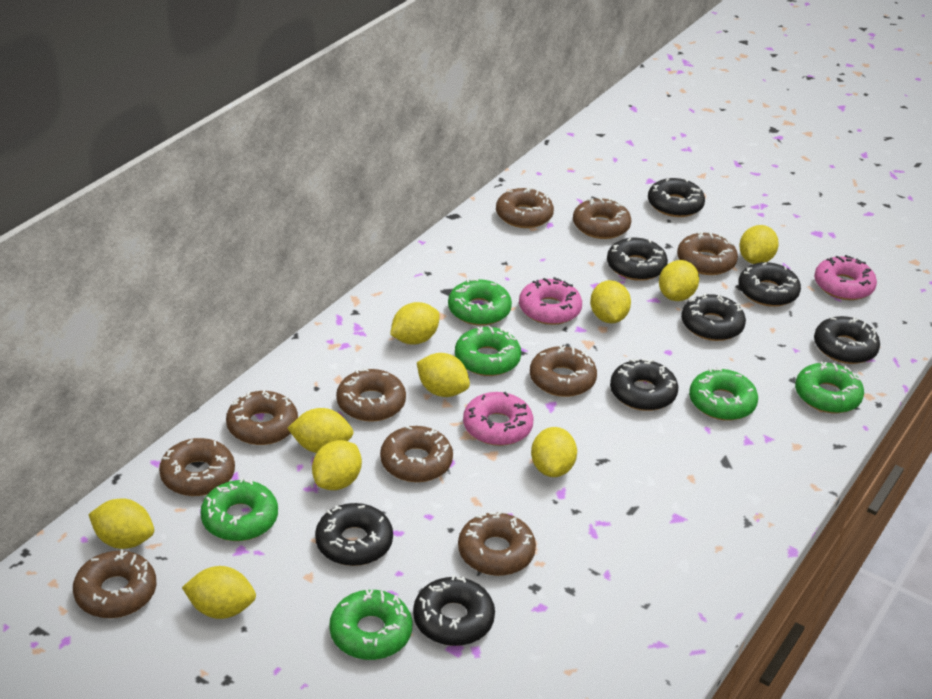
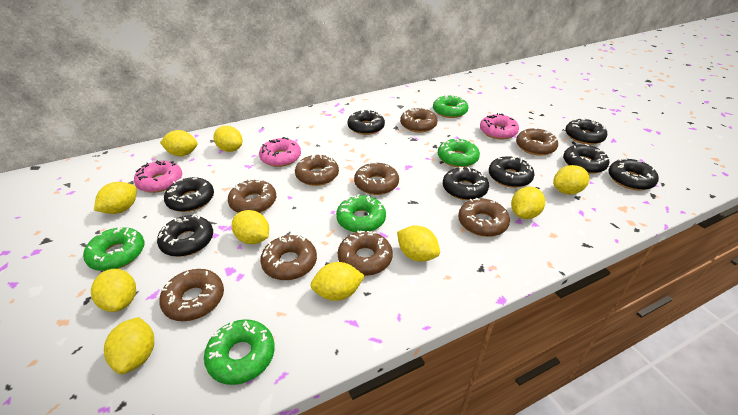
brown donut: 10 -> 9
green donut: 6 -> 5

